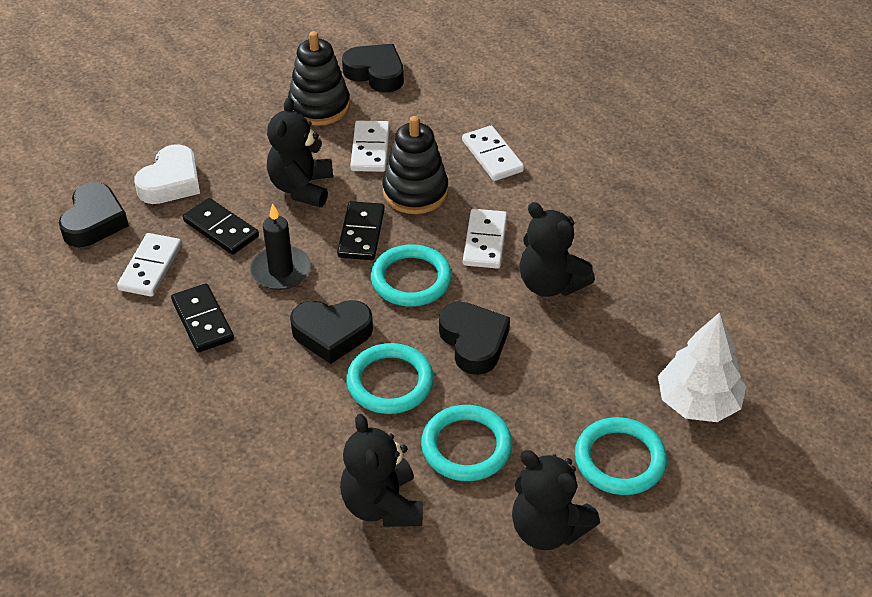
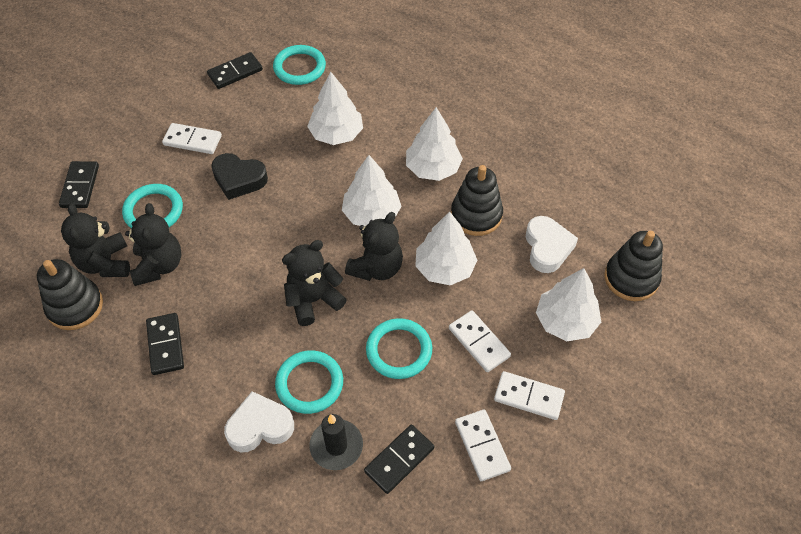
black domino: 3 -> 4
black heart: 4 -> 1
black stacking toy: 2 -> 3
white heart: 1 -> 2
white tree: 1 -> 5

